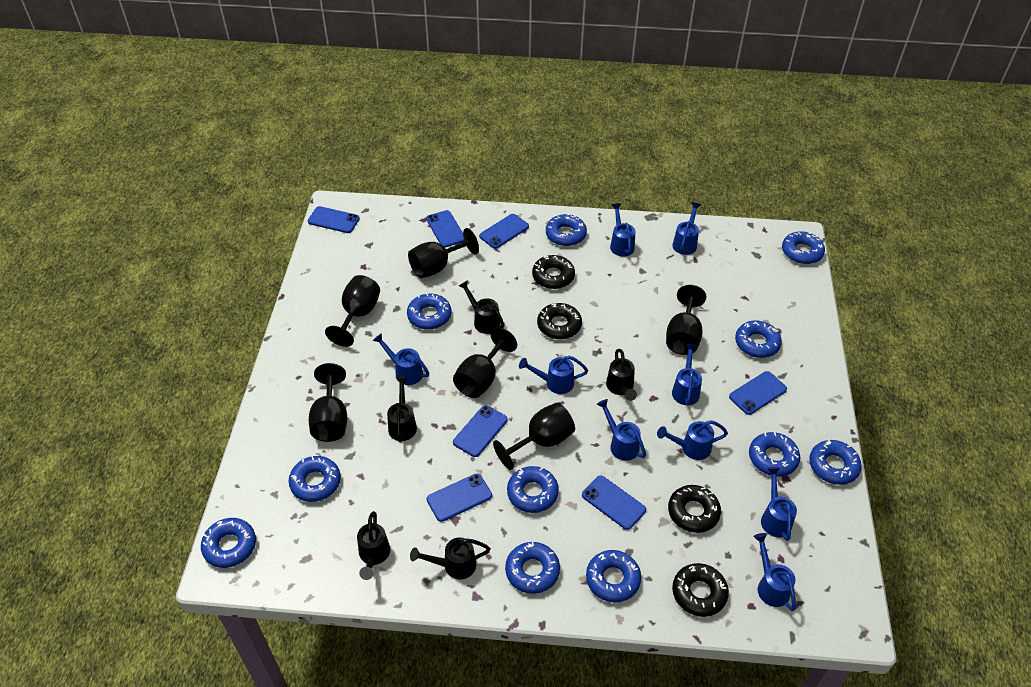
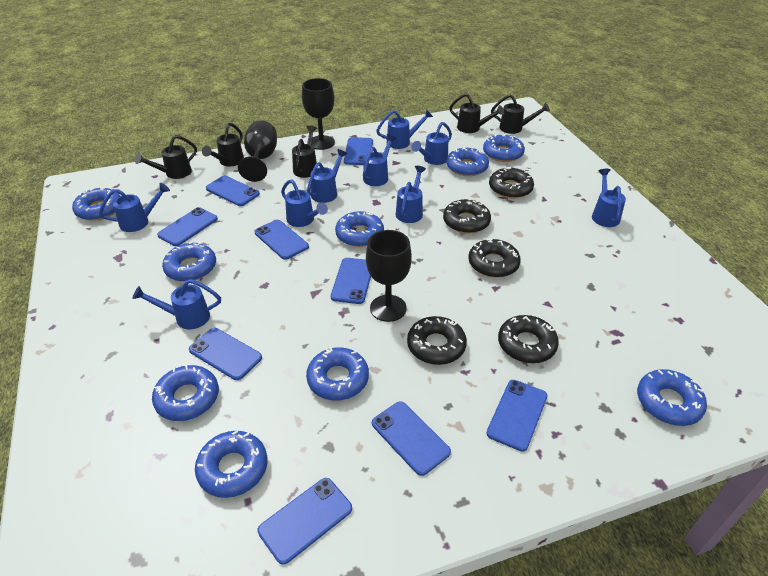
black donut: 4 -> 5
black goblet: 6 -> 3
blue donut: 11 -> 9
blue phone: 7 -> 9

